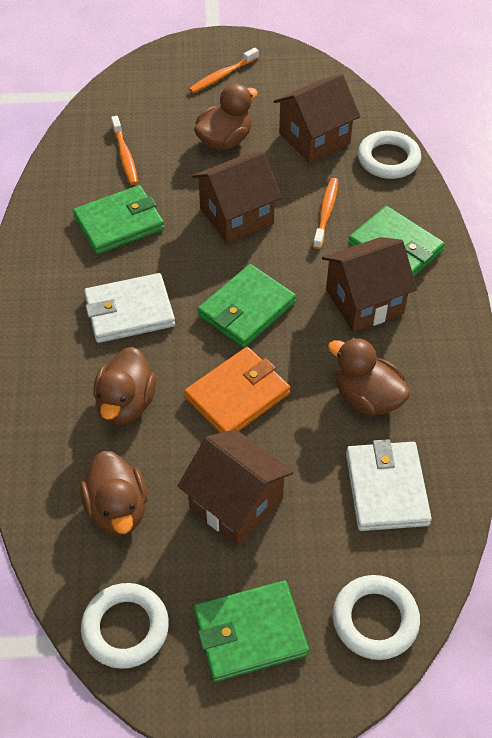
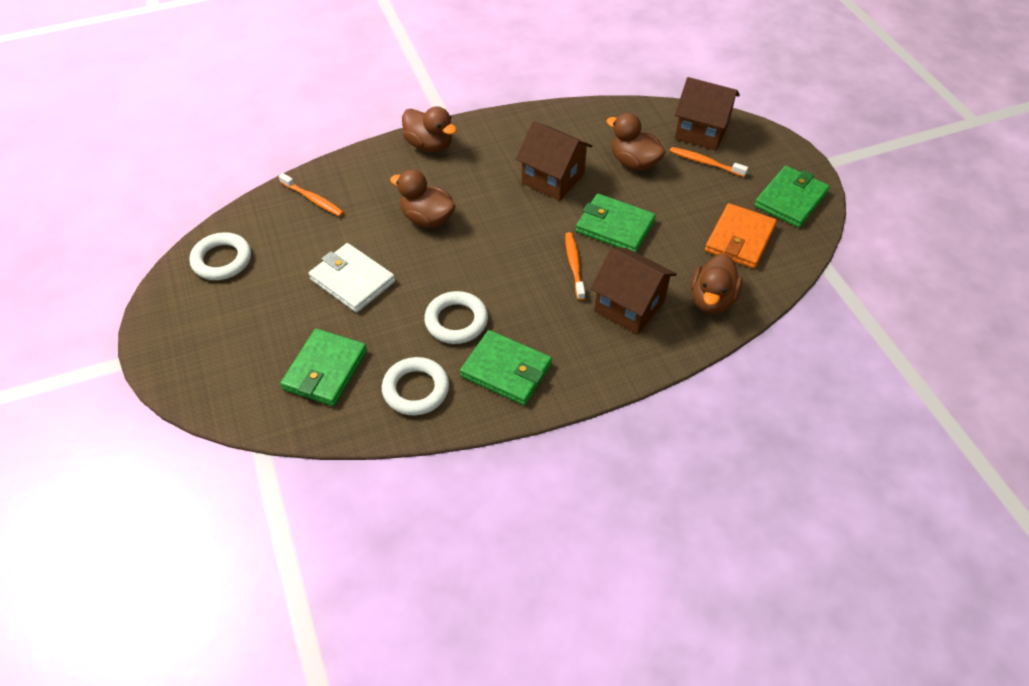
brown house: 4 -> 3
white wallet: 2 -> 1

